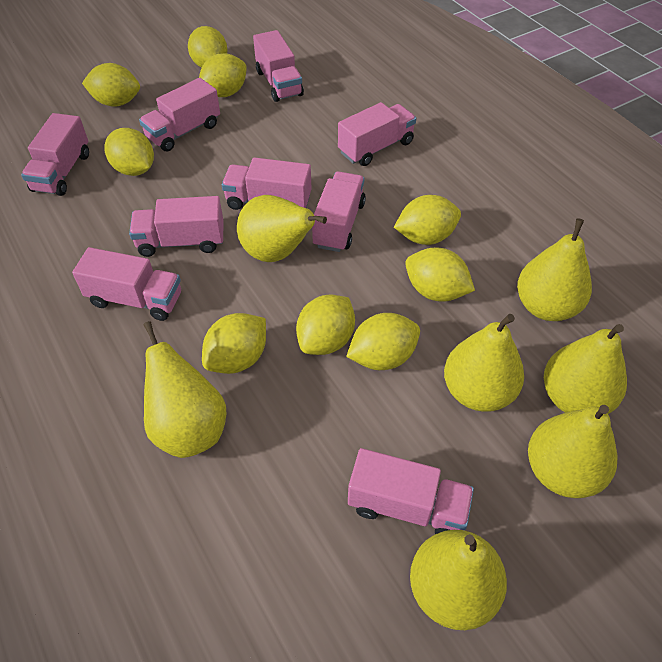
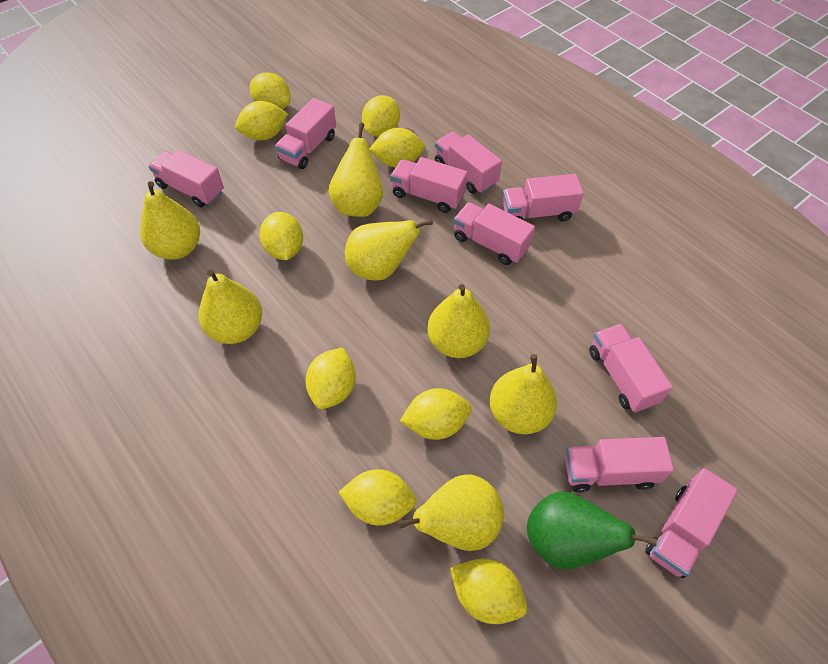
green pear: 0 -> 1

